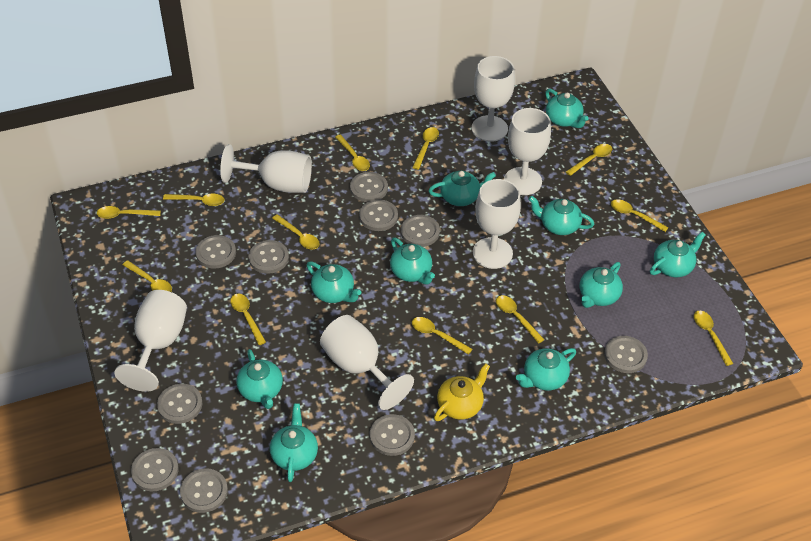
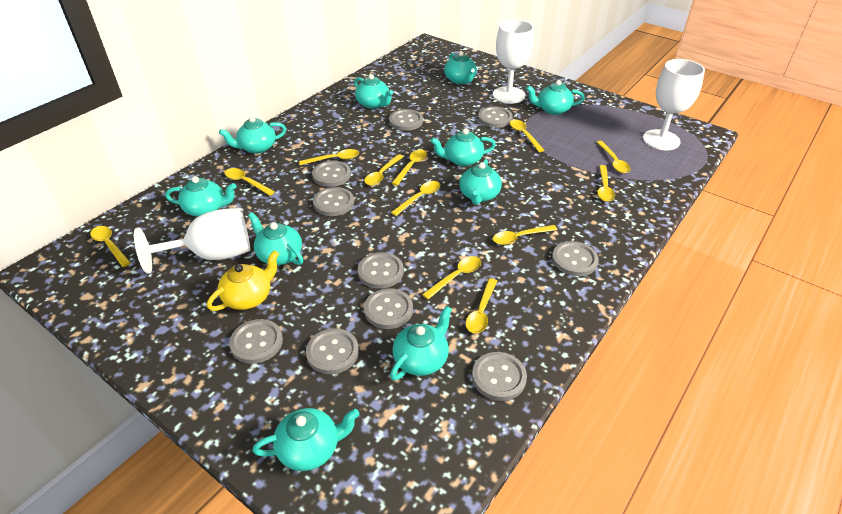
white goblet: 6 -> 3

